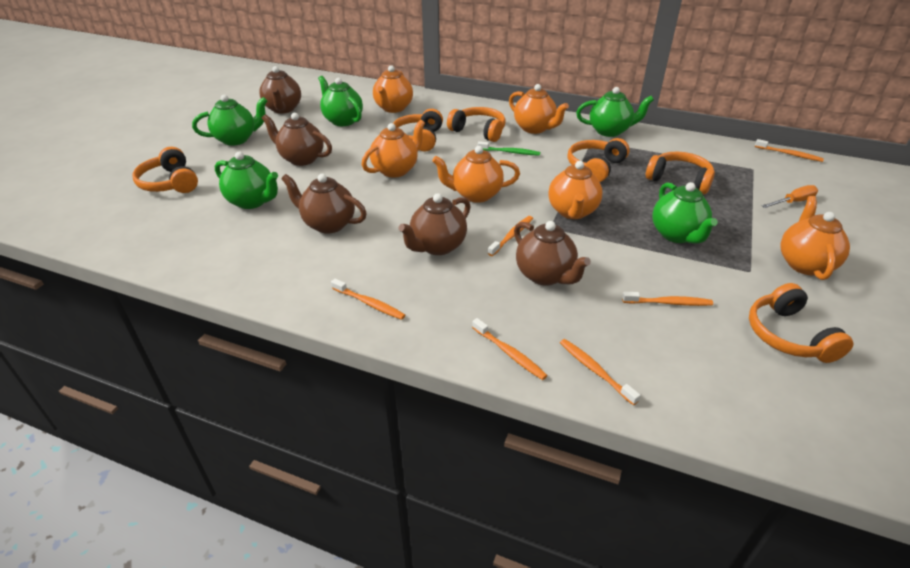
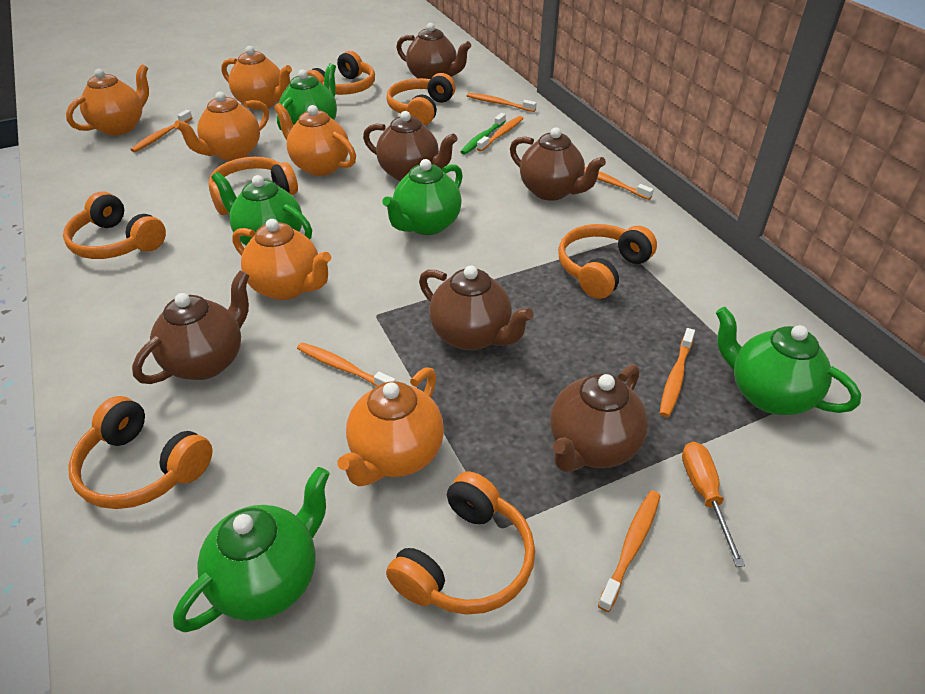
brown teapot: 5 -> 6
orange headphones: 6 -> 7
orange toothbrush: 6 -> 7

